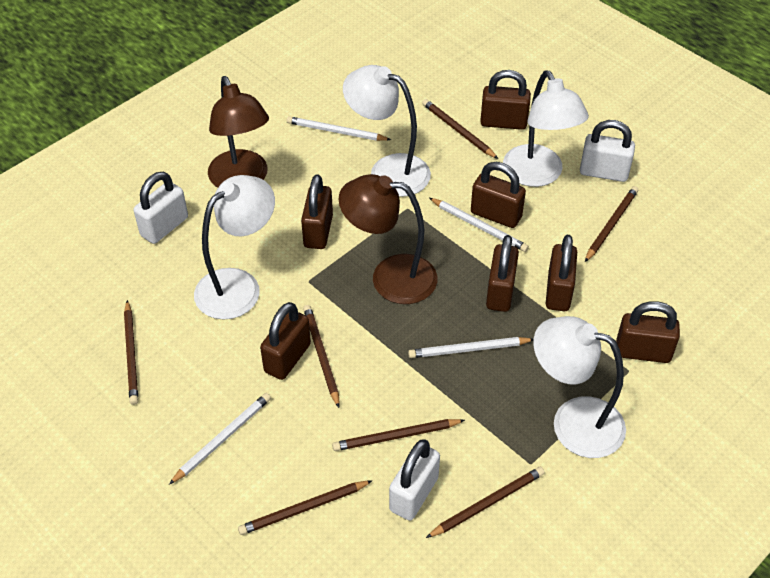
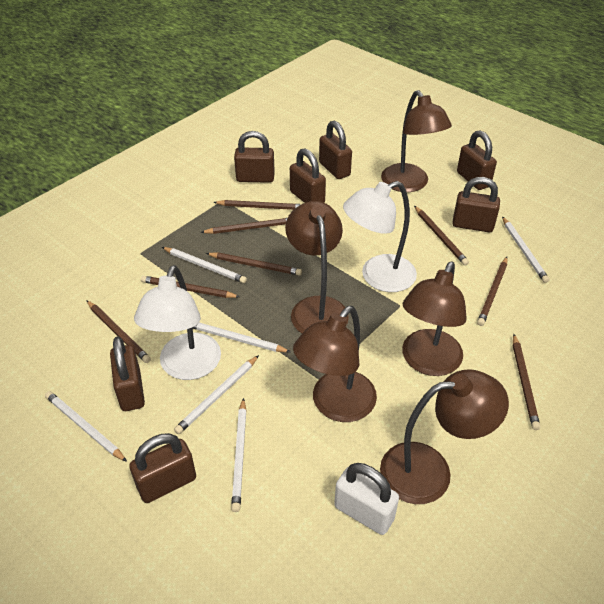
brown lamp: 2 -> 5
brown pencil: 7 -> 8
white lamp: 4 -> 2
white padlock: 3 -> 1
white pencil: 4 -> 6

